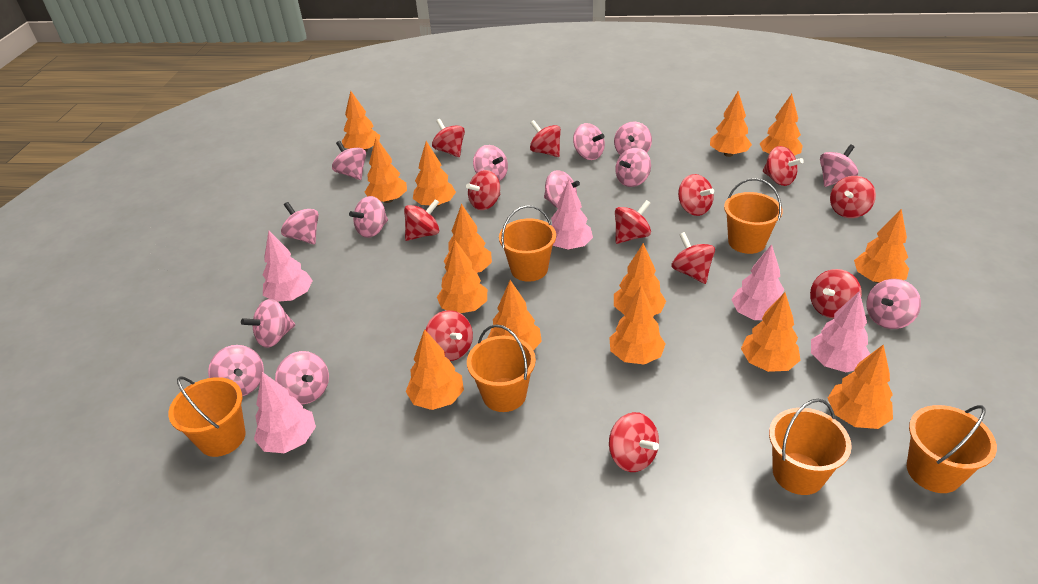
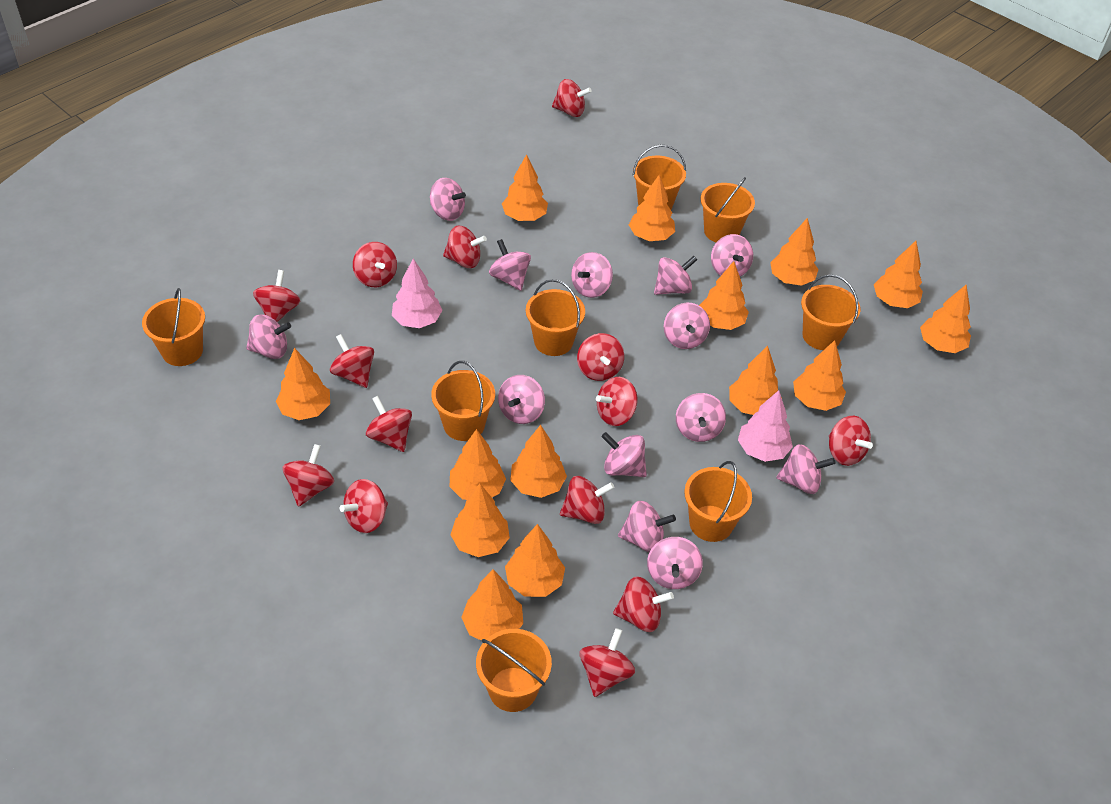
orange bucket: 6 -> 8
pink tree: 5 -> 2
red spinning top: 12 -> 14

